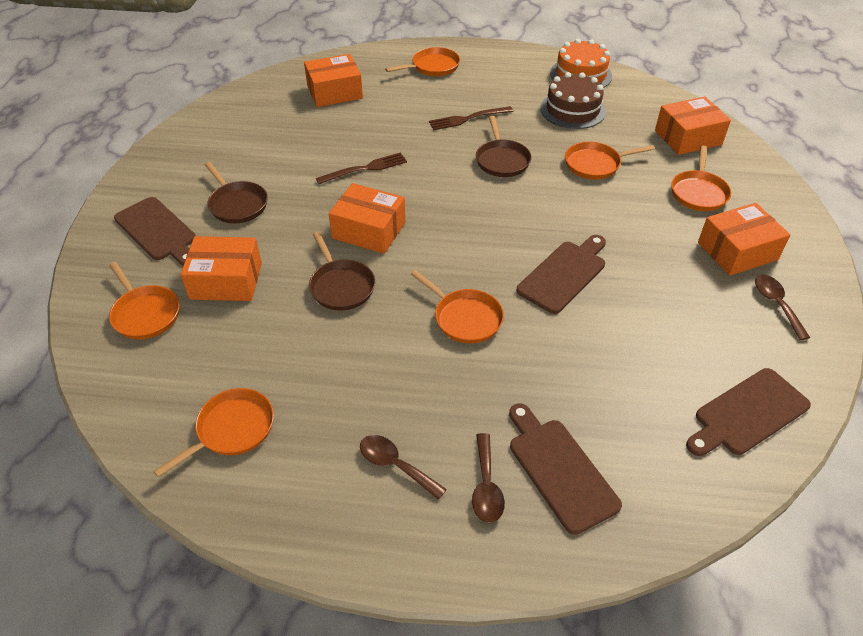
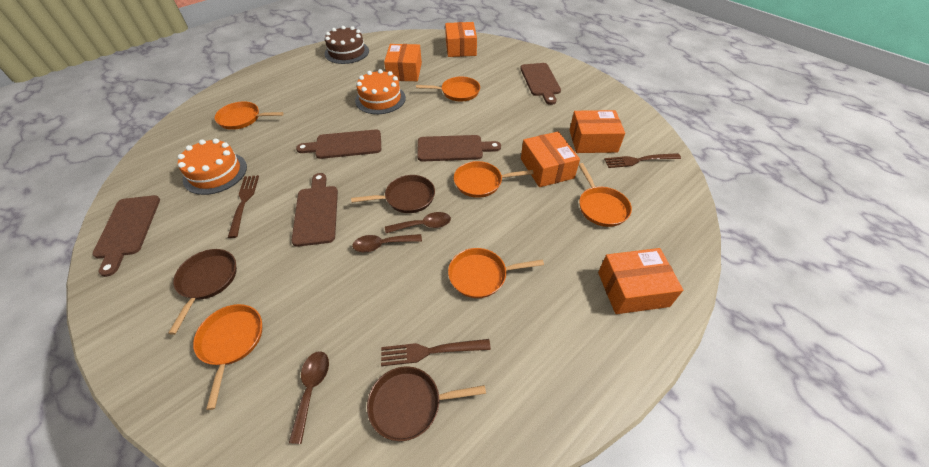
brown cutting board: 4 -> 5
brown fork: 2 -> 3
orange cake: 1 -> 2

